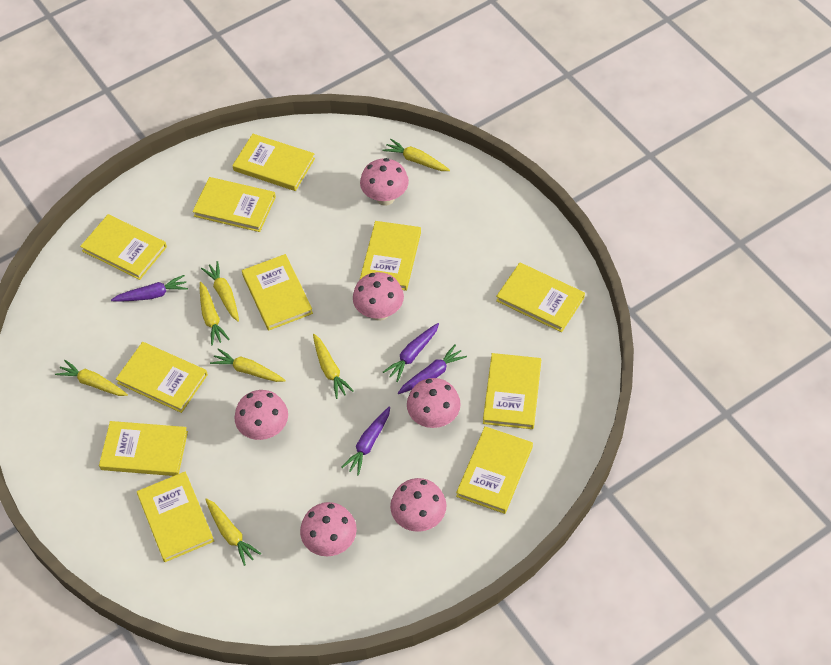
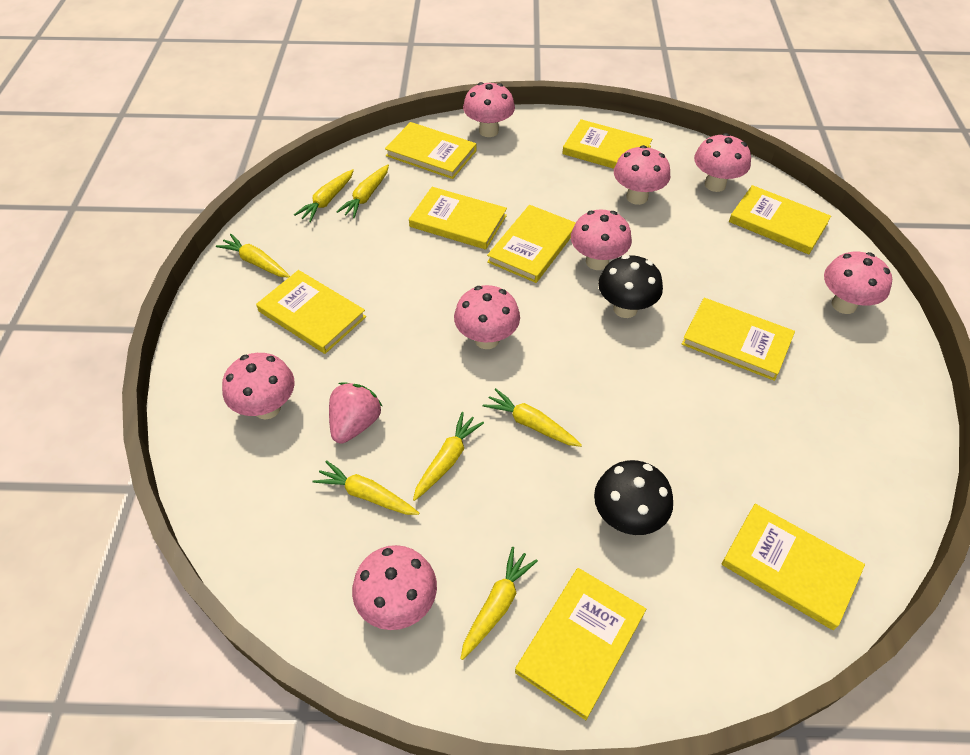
black mushroom: 0 -> 2
pink mushroom: 6 -> 8
pink strawberry: 0 -> 1
purple carrot: 4 -> 0
yellow book: 11 -> 9

